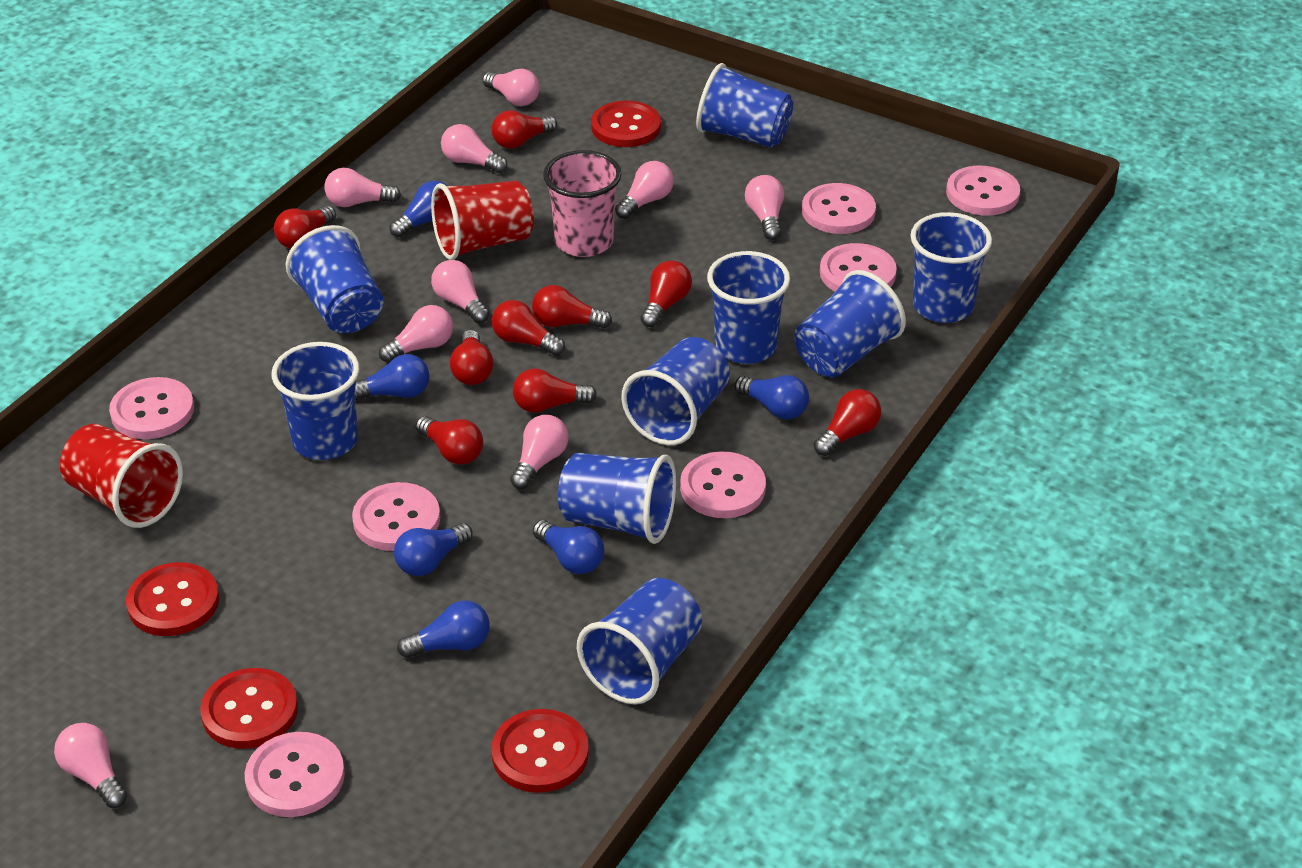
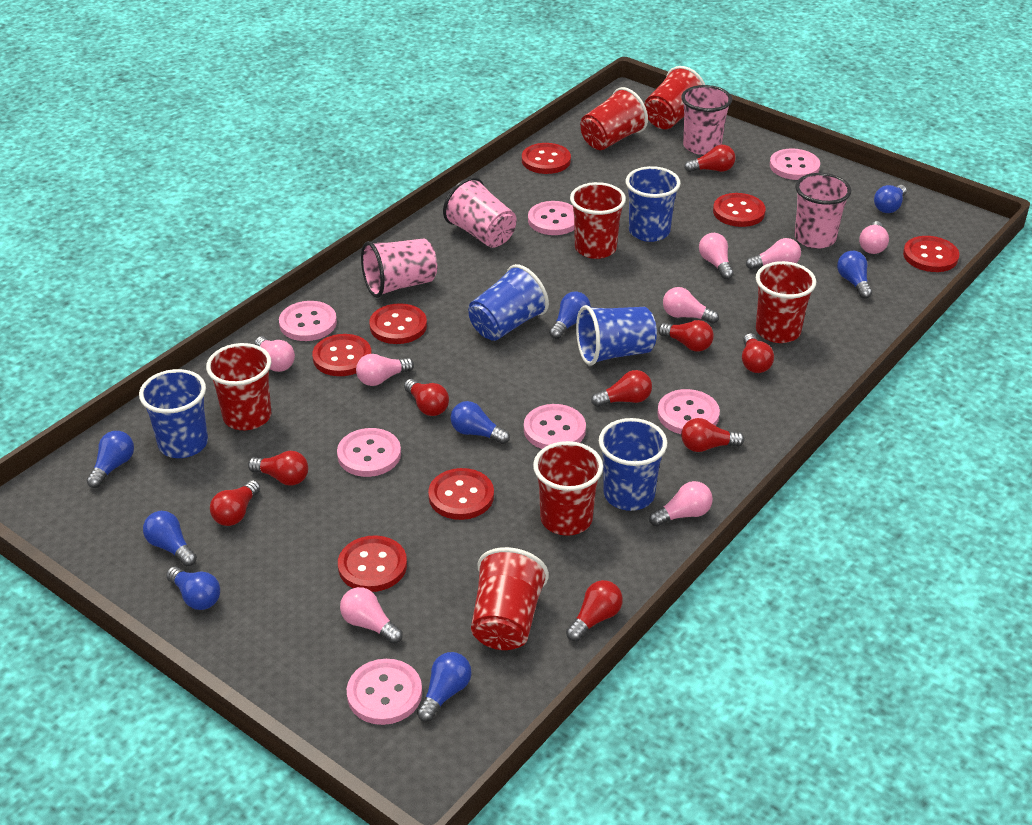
blue cup: 9 -> 5
blue light bulb: 6 -> 8
pink cup: 1 -> 4
pink light bulb: 9 -> 8
red button: 4 -> 7
red cup: 2 -> 7

